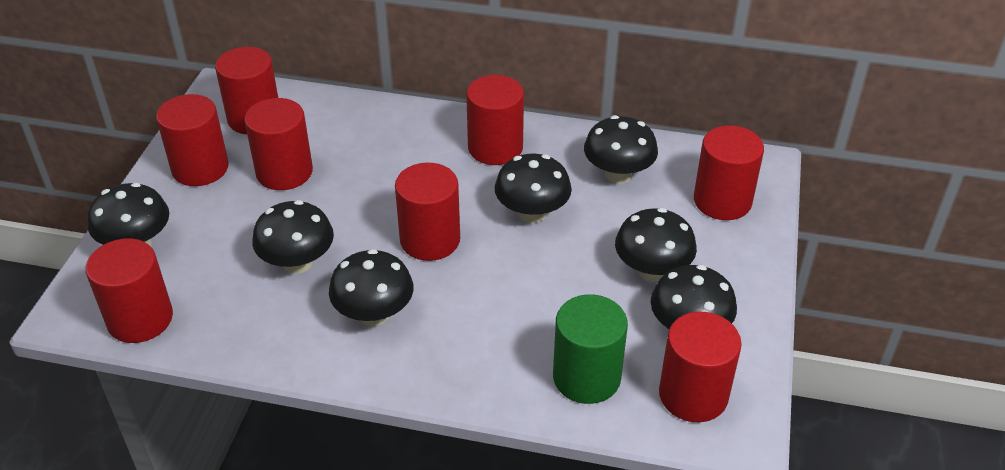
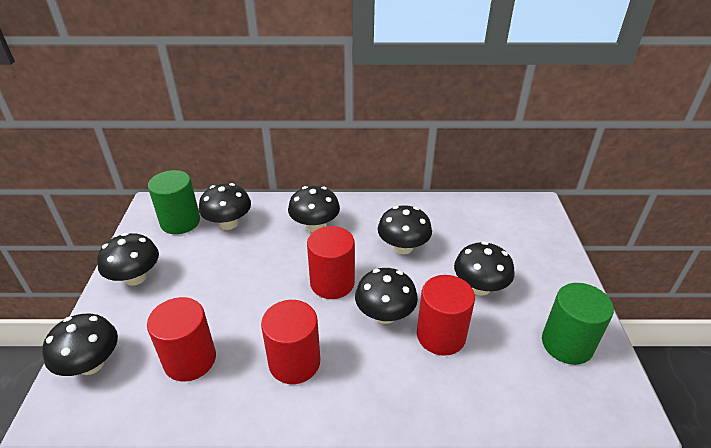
green cylinder: 1 -> 2
red cylinder: 8 -> 4

